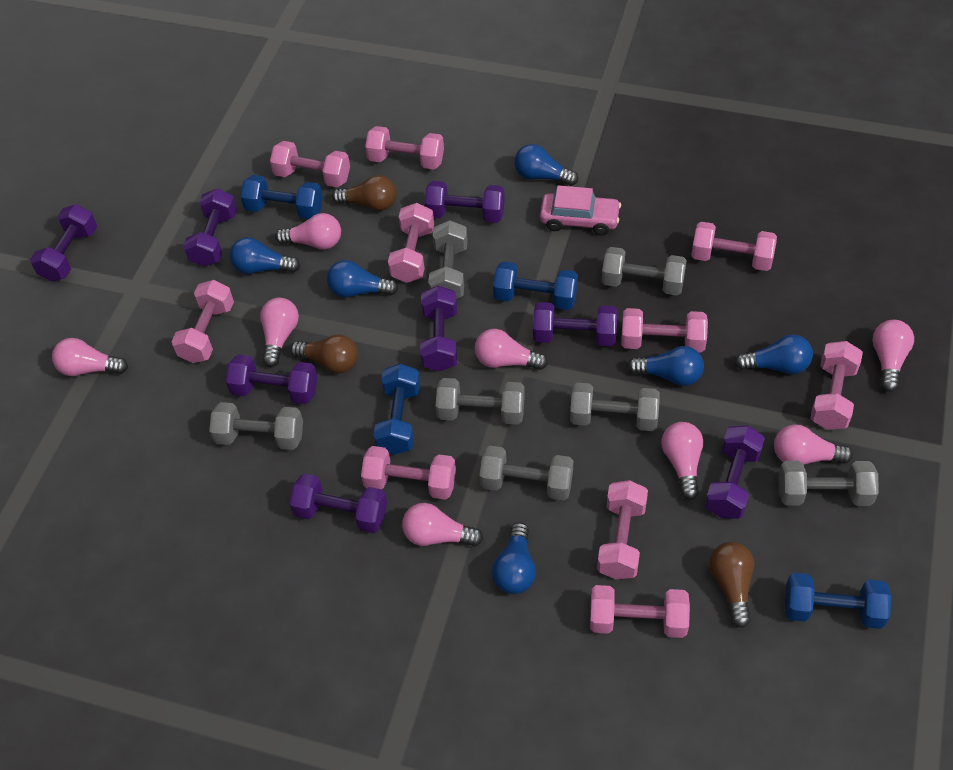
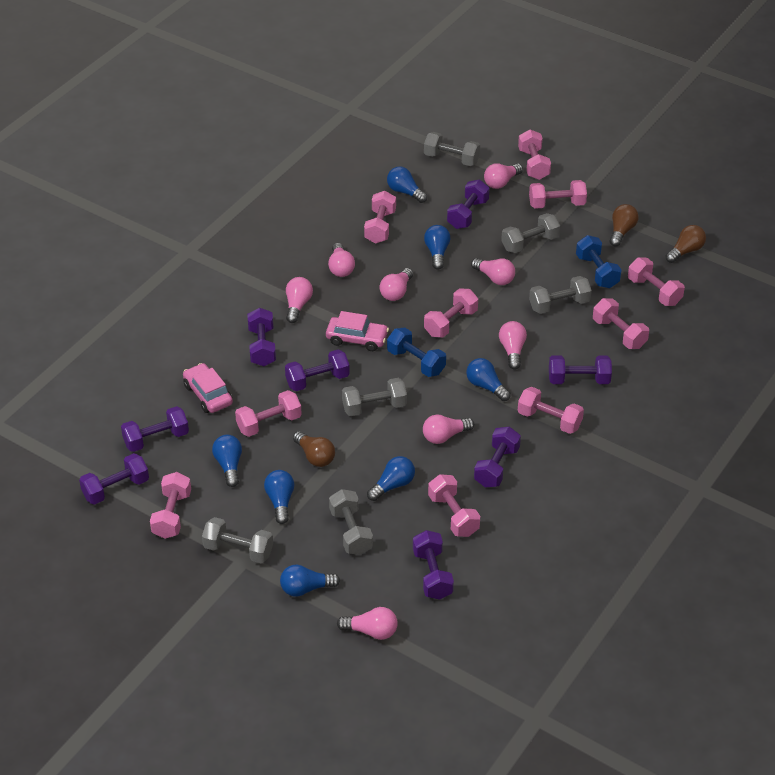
blue dumbbell: 4 -> 2
blue light bulb: 6 -> 7
grey dumbbell: 7 -> 6
pink car: 1 -> 2

